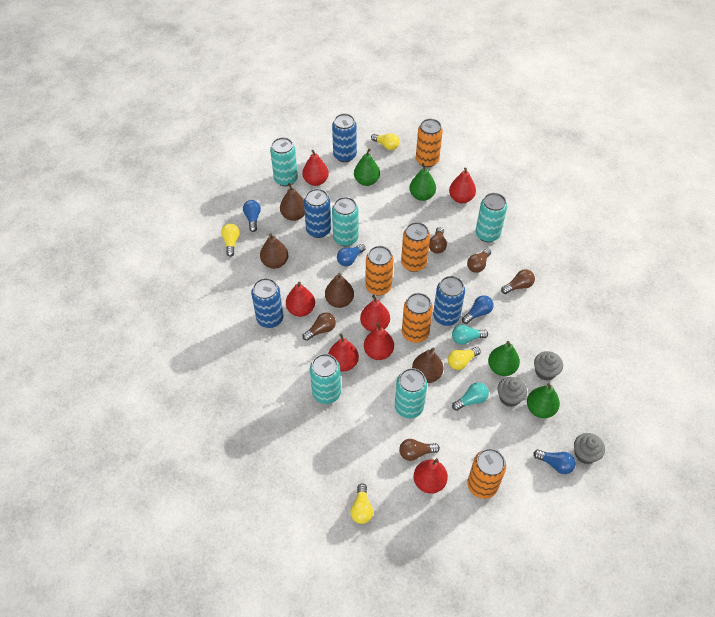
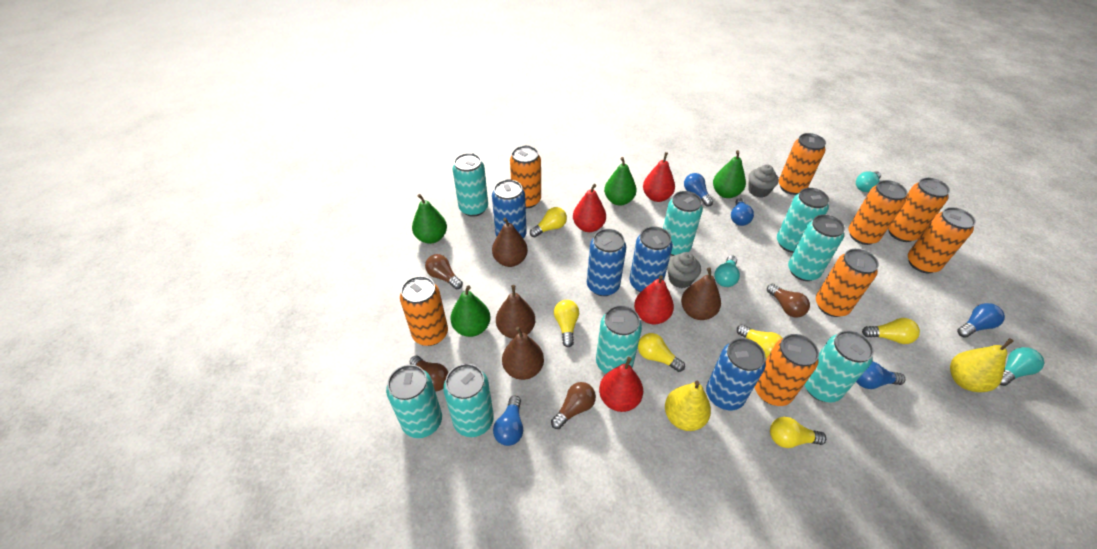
blue light bulb: 4 -> 5
brown light bulb: 5 -> 4
grey cupcake: 3 -> 2
orange can: 5 -> 8
red pear: 7 -> 4
turquoise can: 5 -> 8
turquoise light bulb: 2 -> 3
yellow light bulb: 4 -> 6
yellow pear: 0 -> 2

